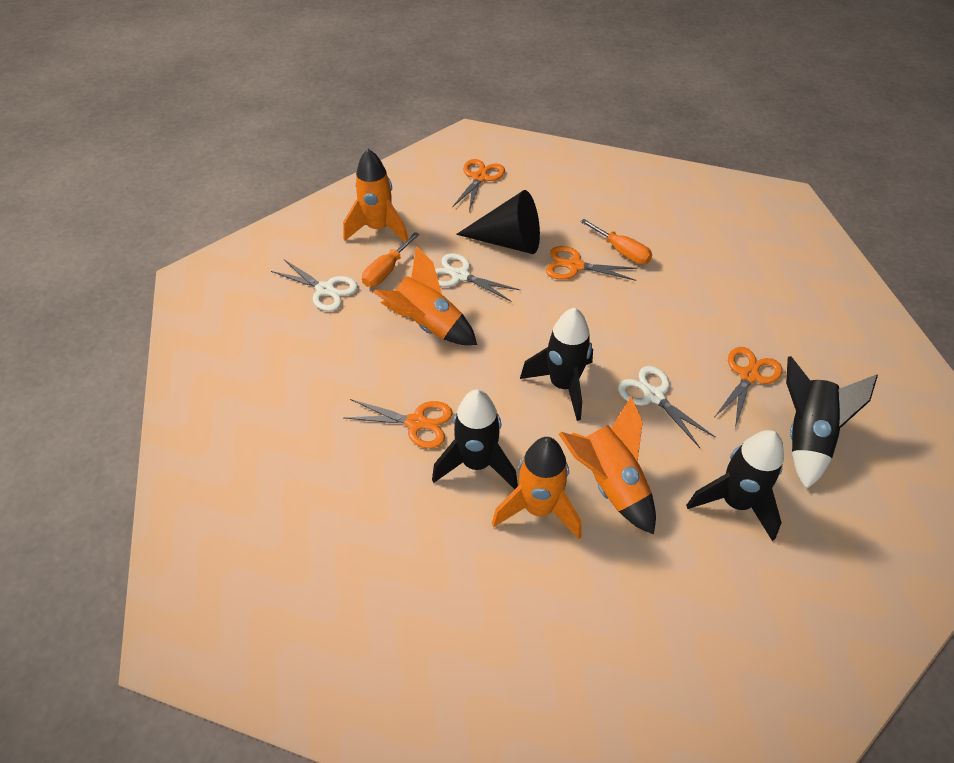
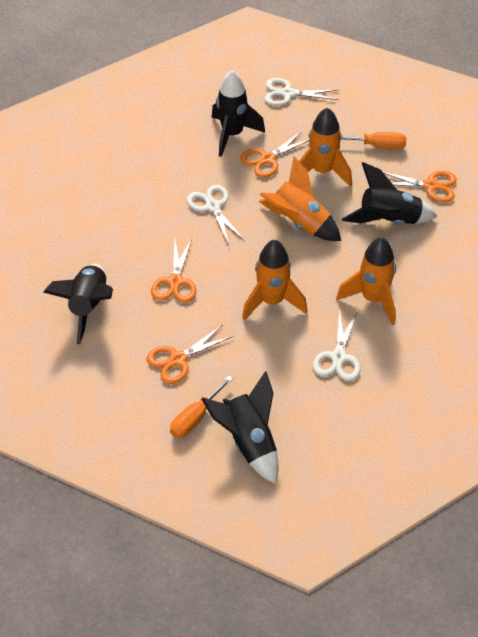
black cone: 1 -> 0

